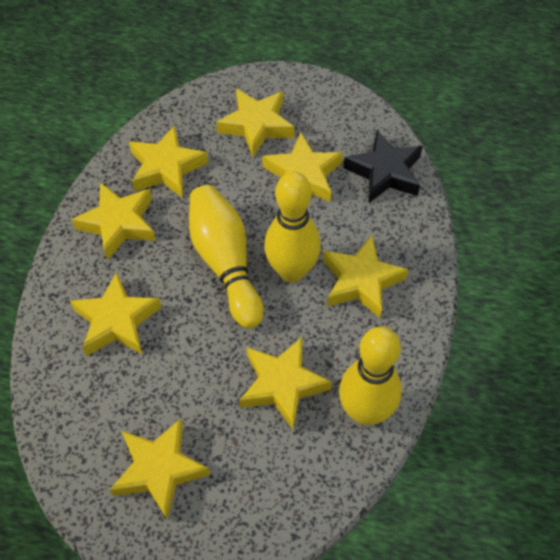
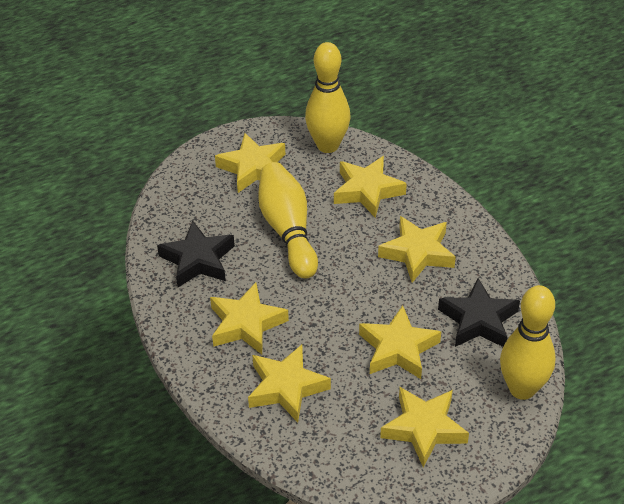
black star: 1 -> 2
yellow star: 8 -> 7

